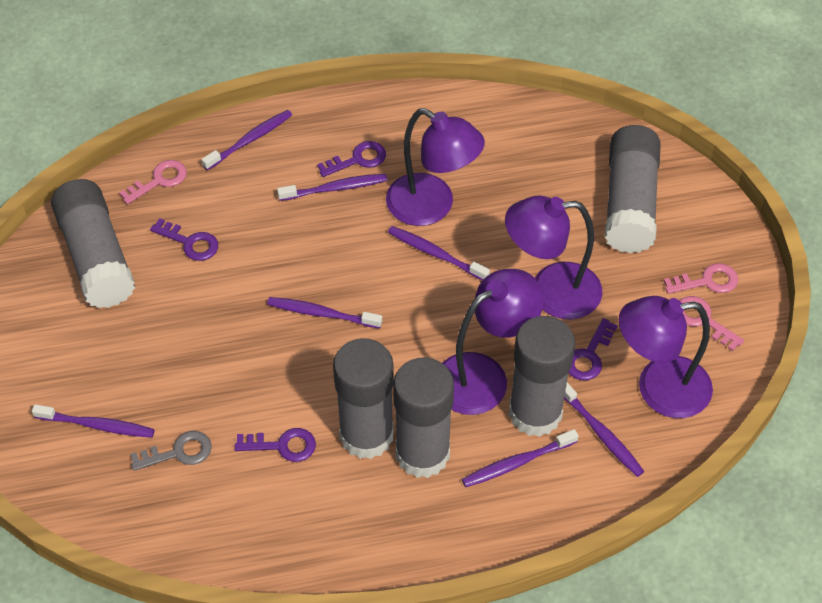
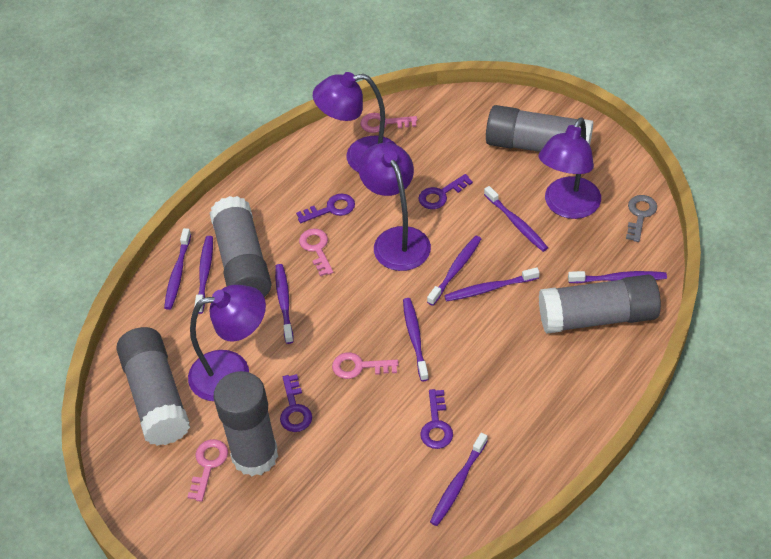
pink key: 3 -> 4
purple toothbrush: 7 -> 9

